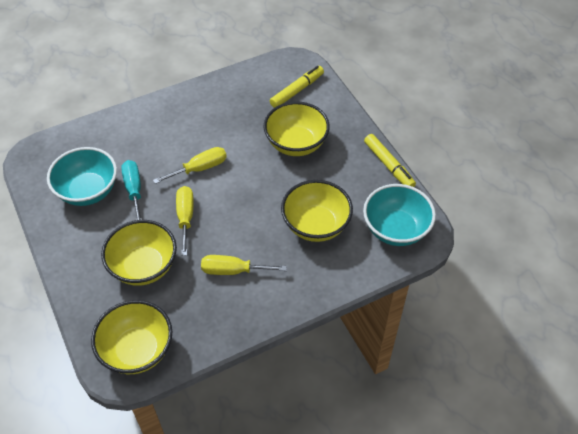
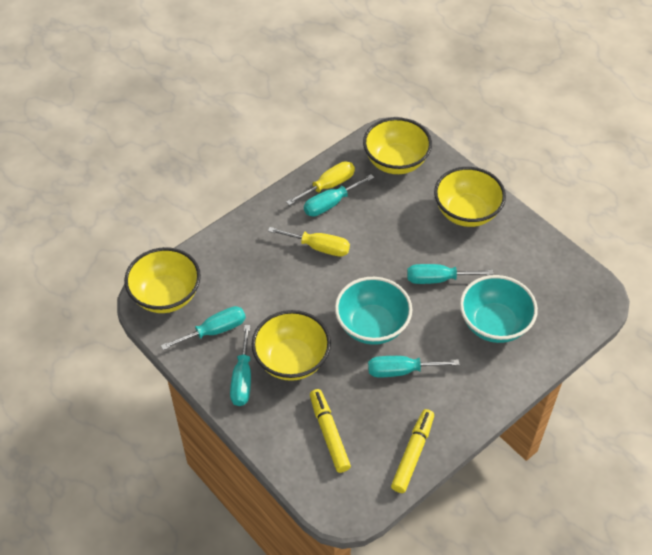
turquoise screwdriver: 1 -> 5
yellow screwdriver: 3 -> 2

